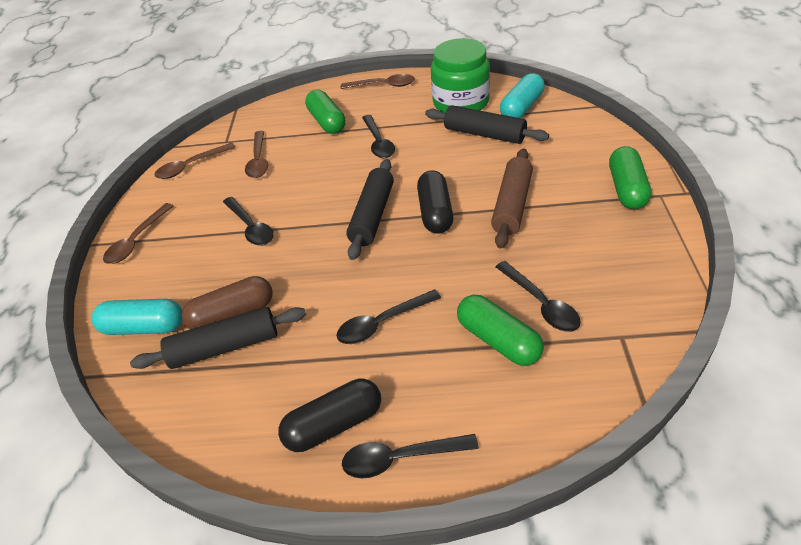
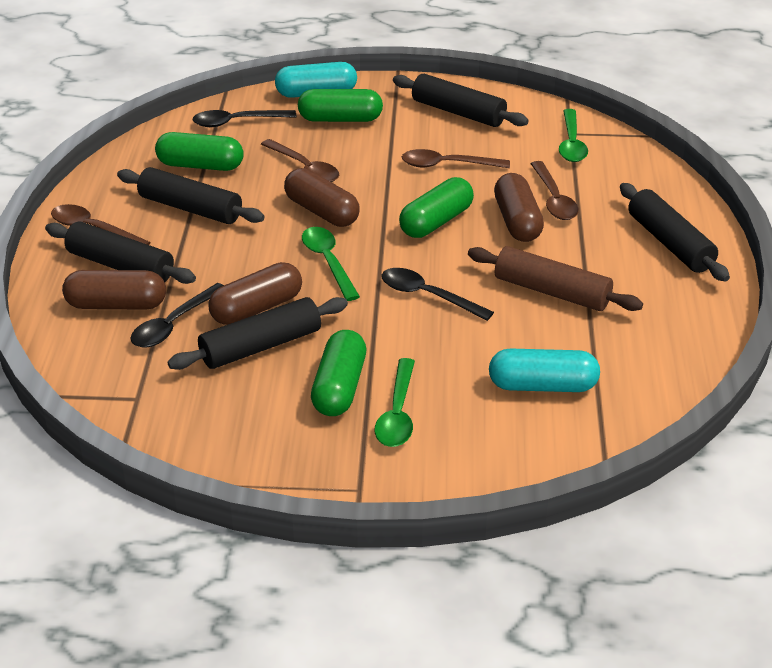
black capsule: 2 -> 0
black rolling pin: 3 -> 5
black spoon: 5 -> 3
brown capsule: 1 -> 4
green capsule: 3 -> 4
green jar: 1 -> 0
green spoon: 0 -> 3

